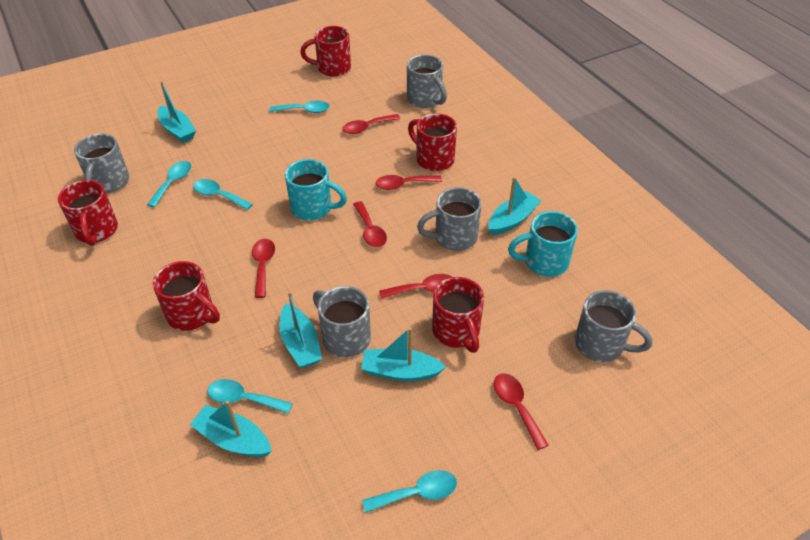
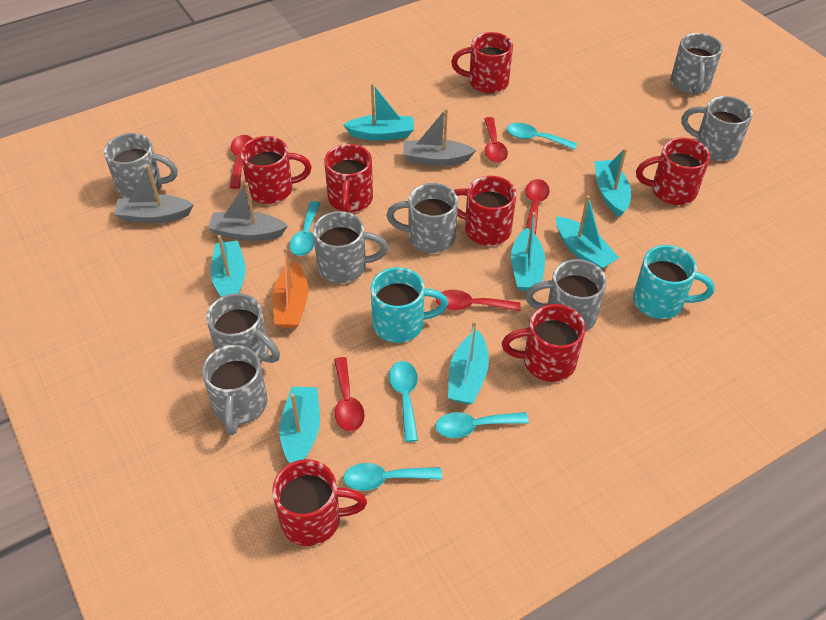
grey boat: 0 -> 3
grey mug: 5 -> 8
orange boat: 0 -> 1
red mug: 5 -> 7
red spoon: 6 -> 5
turquoise boat: 5 -> 7

